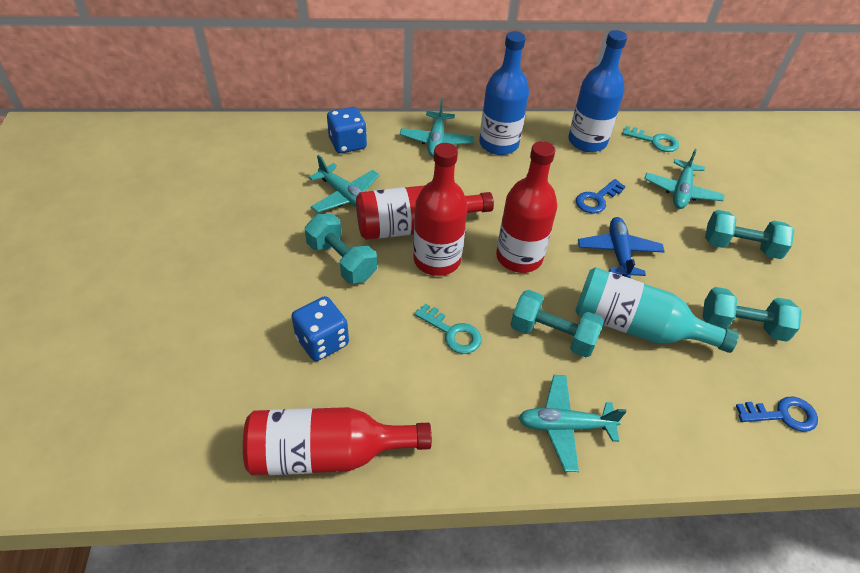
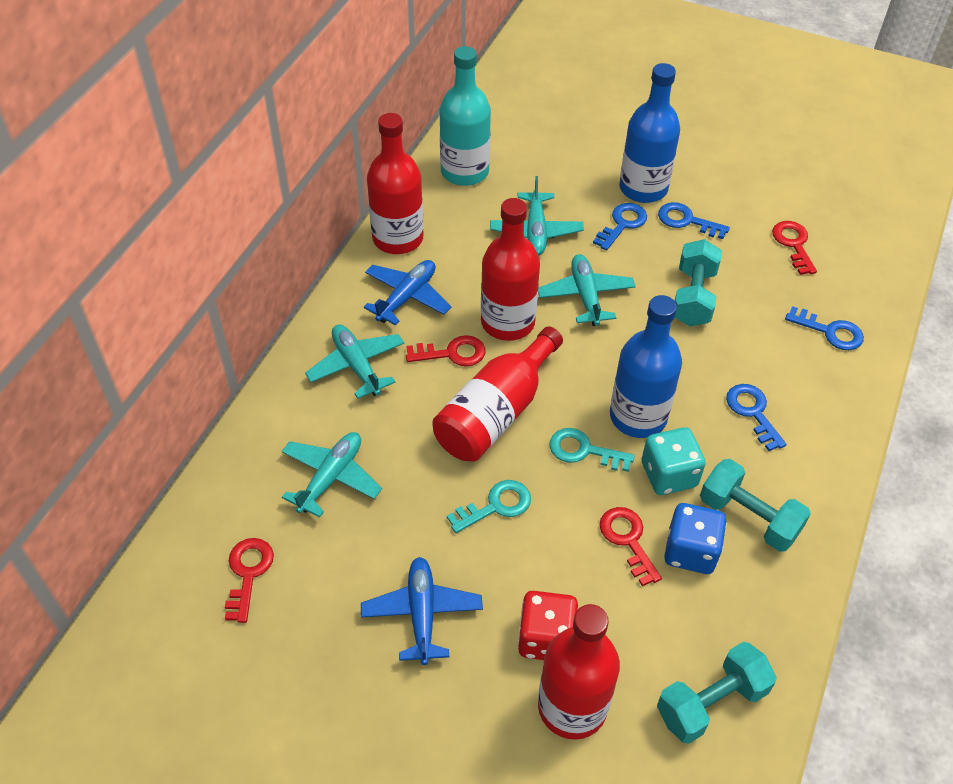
blue dice: 2 -> 1
blue key: 2 -> 4
blue plane: 1 -> 2
red dice: 0 -> 1
red key: 0 -> 4
turquoise dice: 0 -> 1
turquoise dumbbell: 4 -> 3

